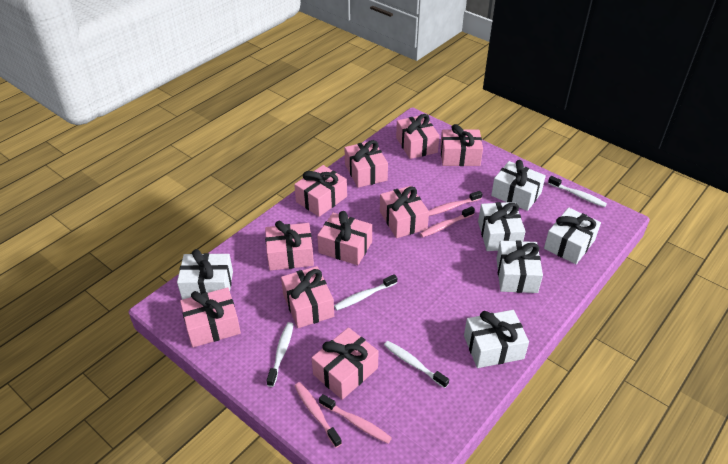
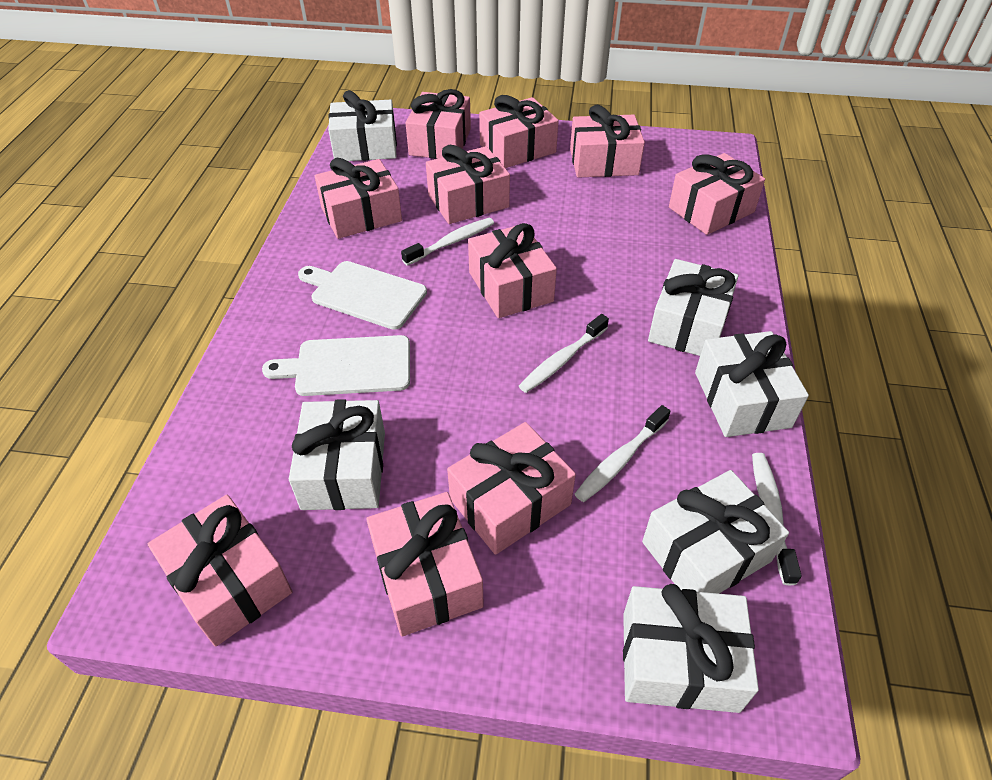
pink toothbrush: 4 -> 0
white cutting board: 0 -> 2

